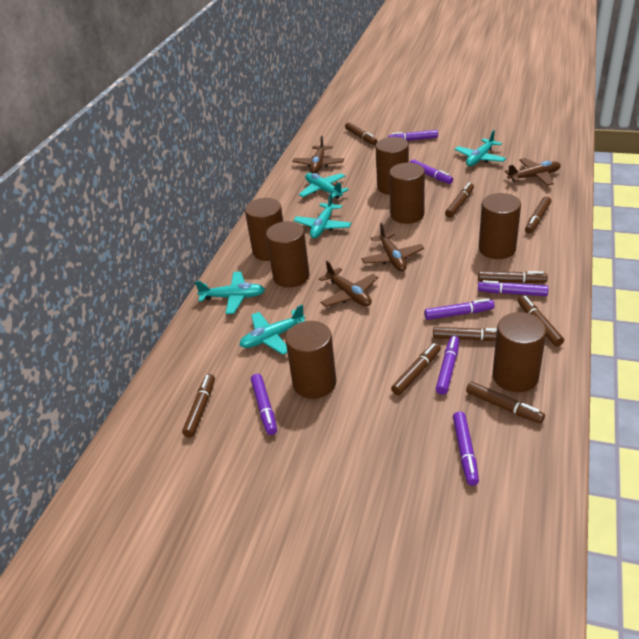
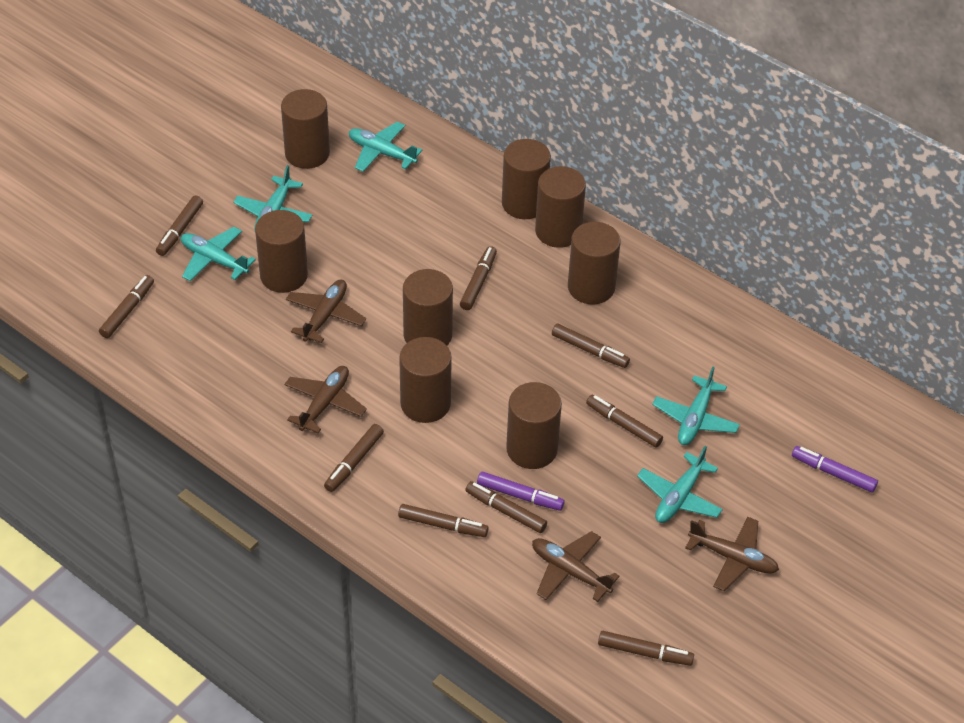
brown cylinder: 7 -> 8
purple marker: 7 -> 2

